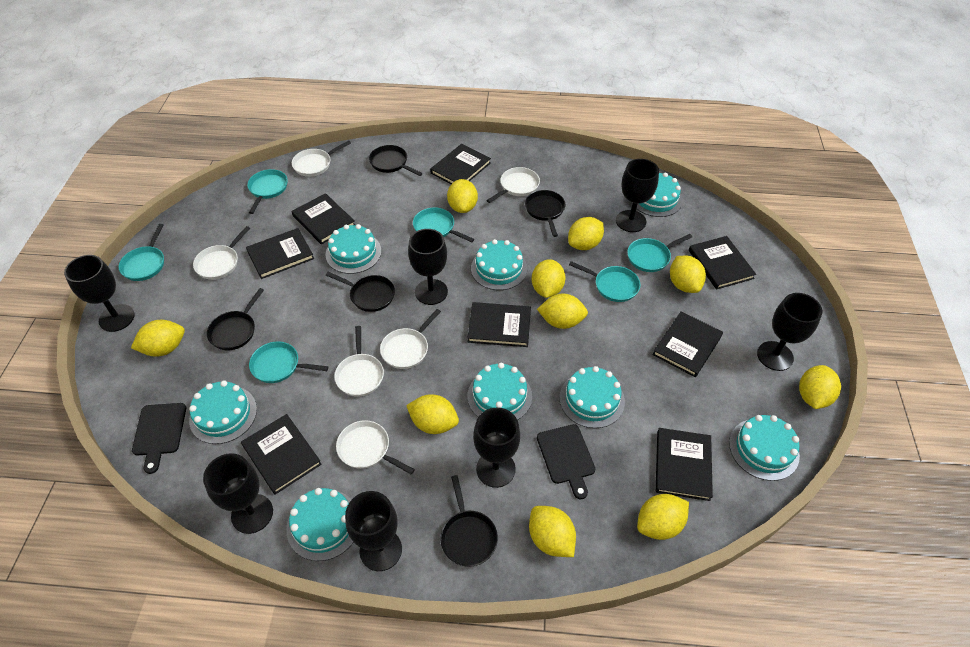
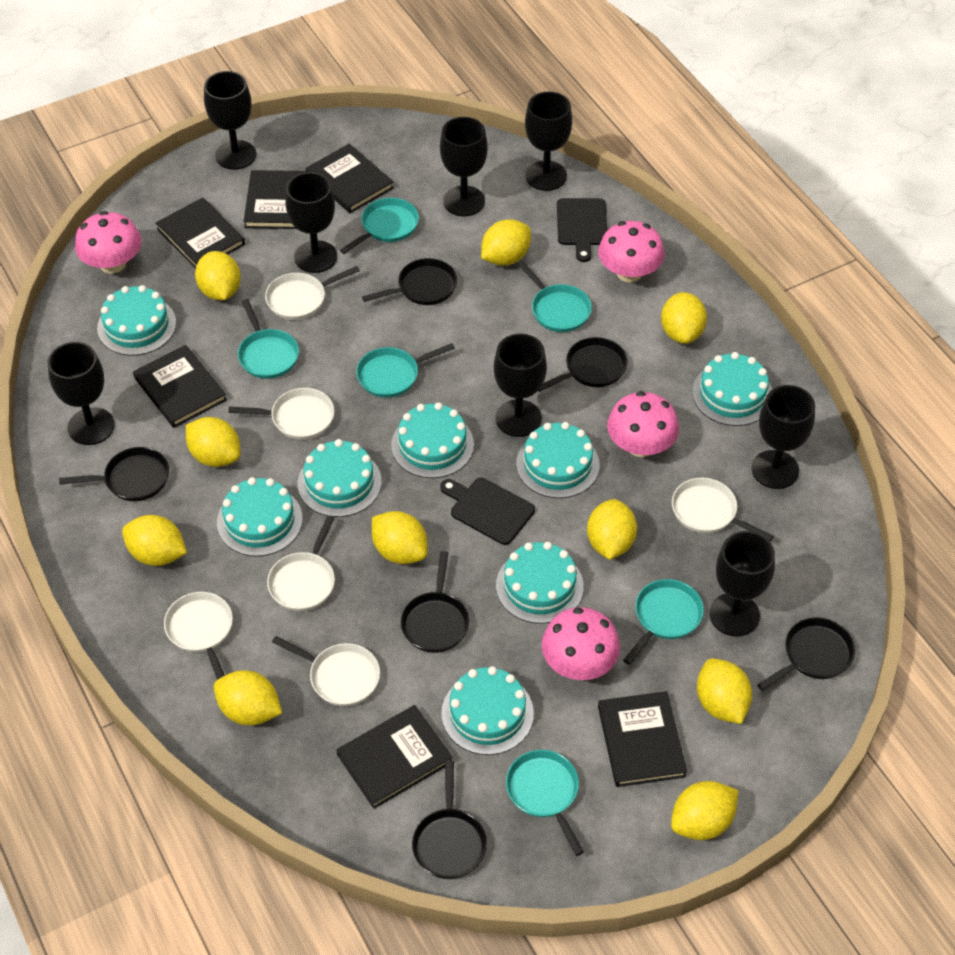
black book: 8 -> 6
black goblet: 7 -> 8
black pan: 5 -> 6
pink mushroom: 0 -> 4

